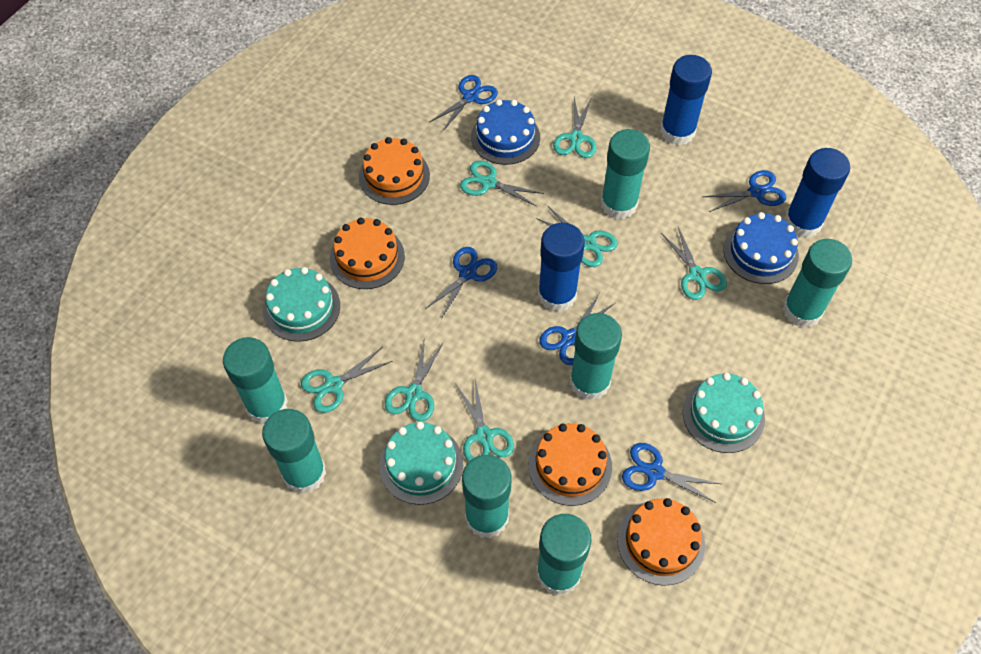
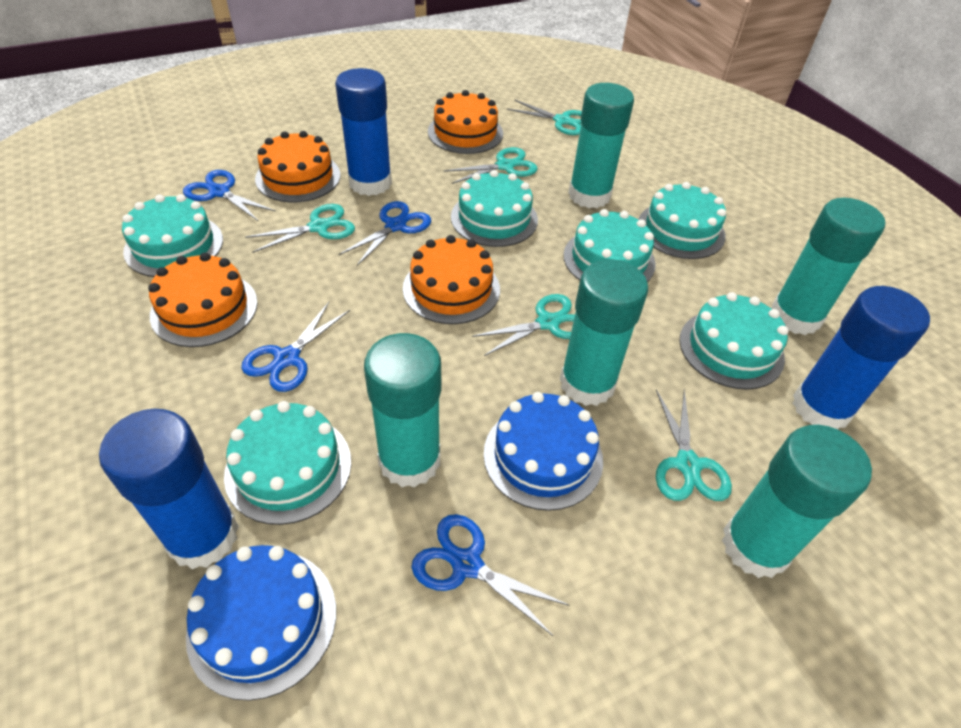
blue scissors: 5 -> 4
turquoise cake: 3 -> 6
turquoise glue stick: 7 -> 5
turquoise scissors: 7 -> 5

